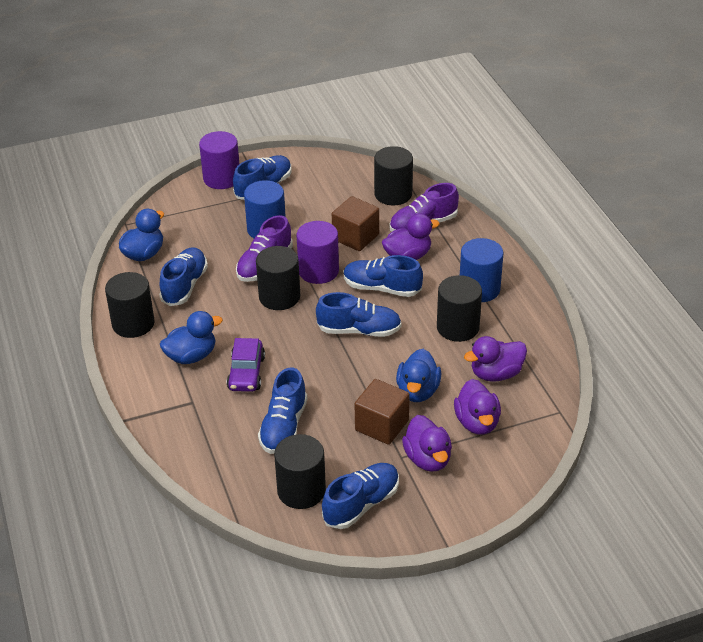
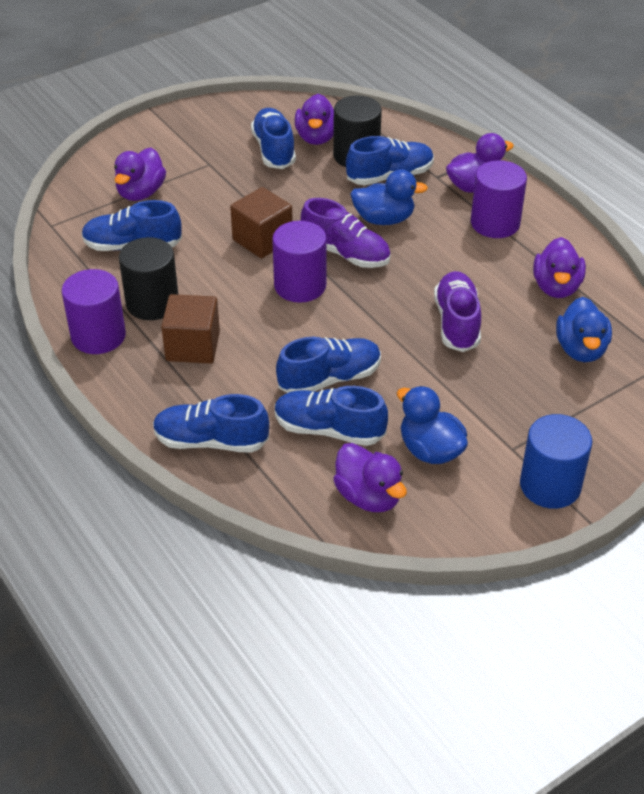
black cylinder: 5 -> 2
blue cylinder: 2 -> 1
purple car: 1 -> 0
purple cylinder: 2 -> 3
purple duck: 4 -> 5

